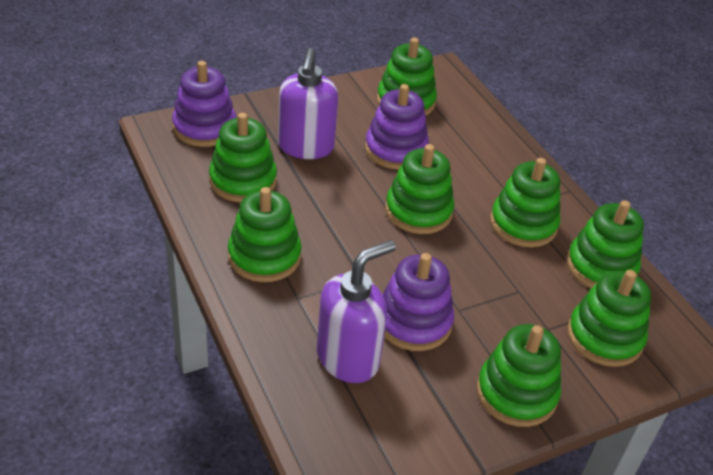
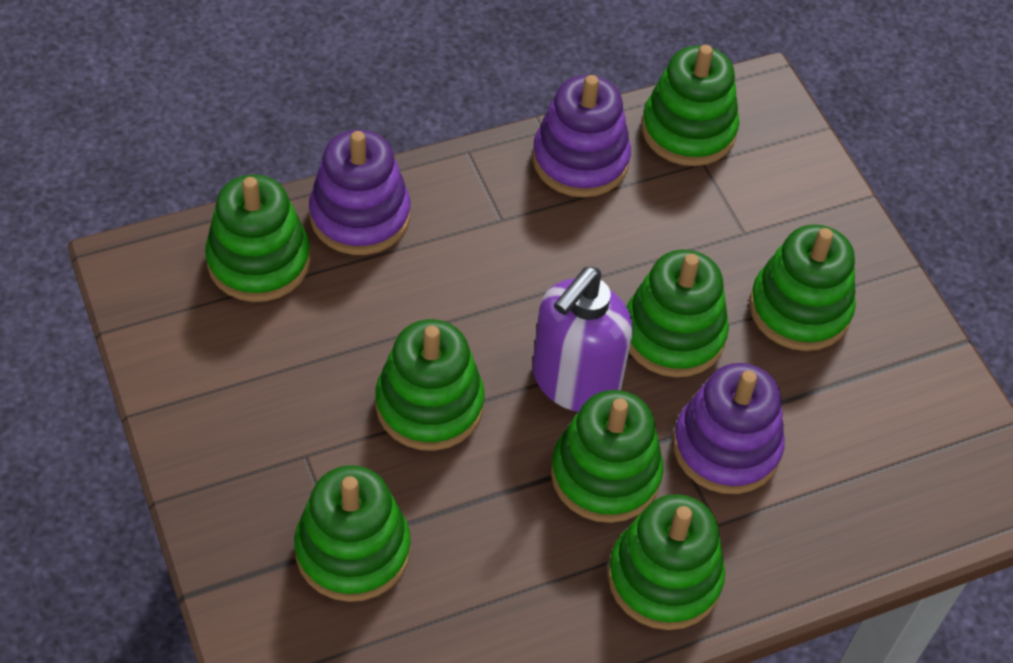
purple soap dispenser: 2 -> 1

